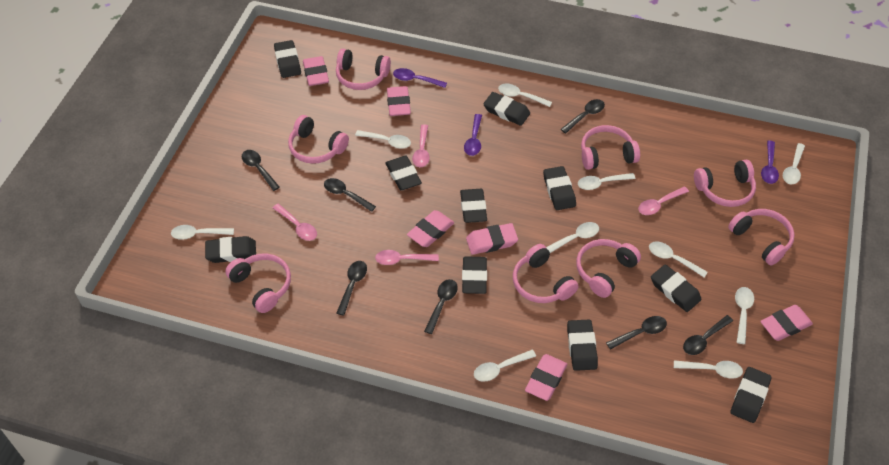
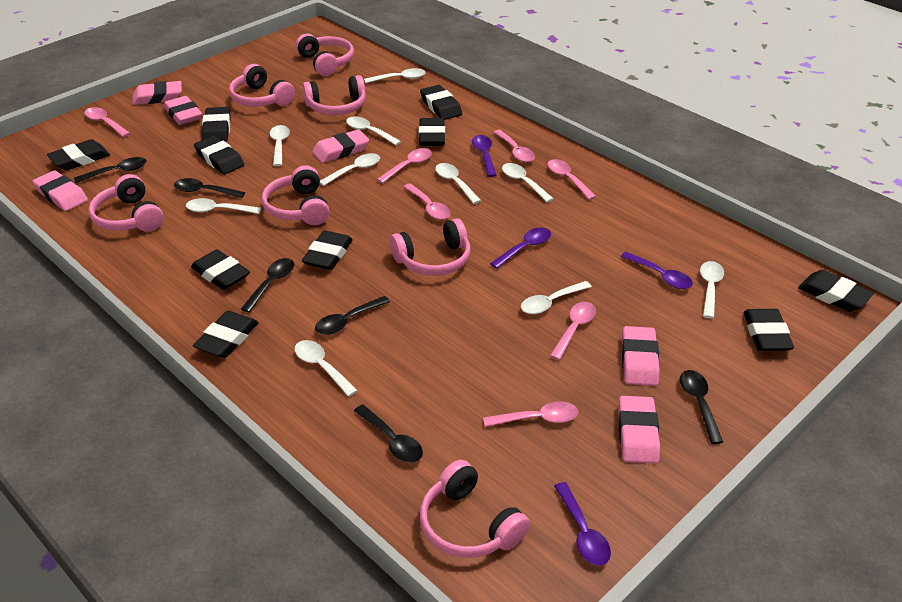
black spoon: 7 -> 6
pink headphones: 8 -> 7
pink spoon: 4 -> 7
purple spoon: 3 -> 4

